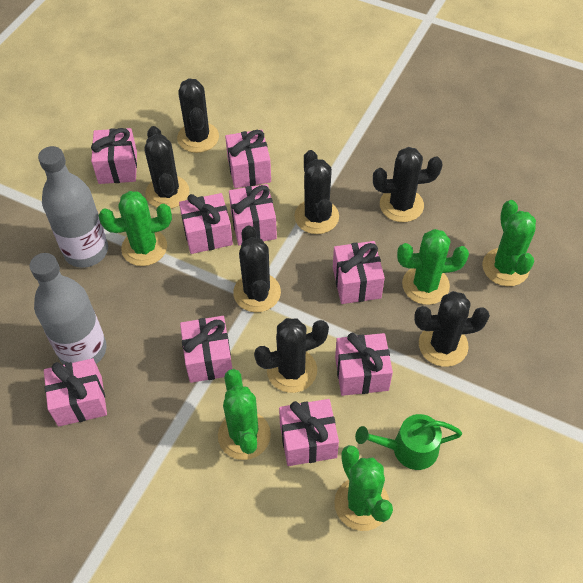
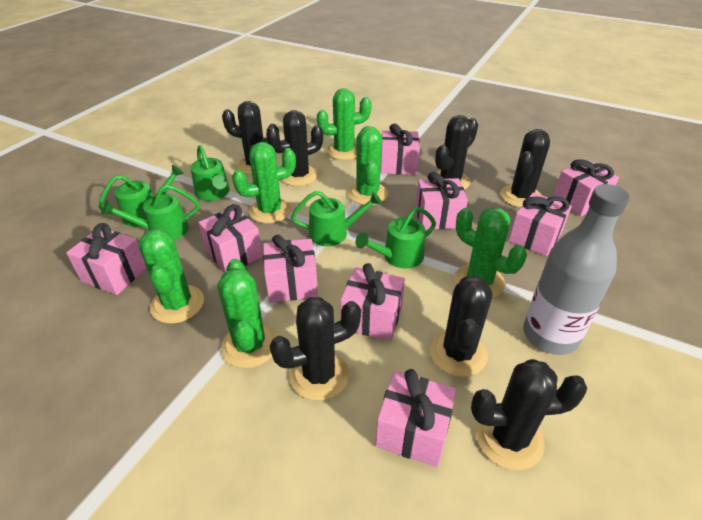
green cactus: 5 -> 6
green watering can: 1 -> 5
grey bottle: 2 -> 1

